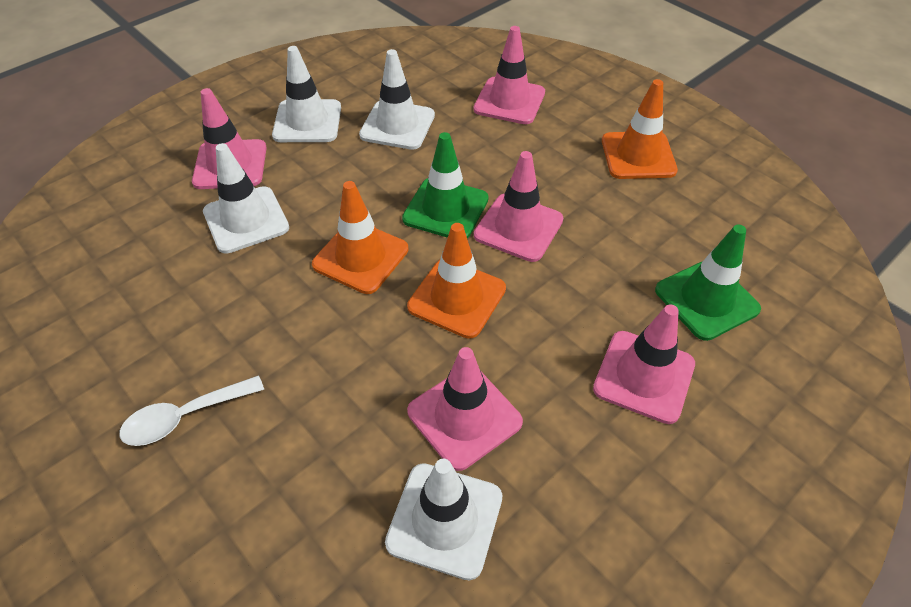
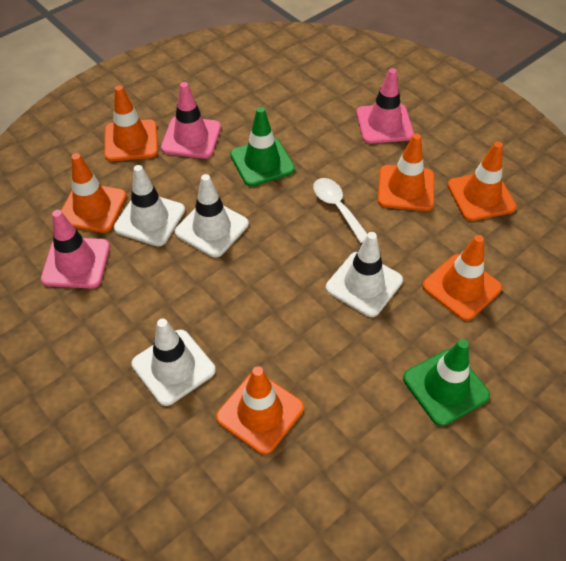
orange traffic cone: 3 -> 6
pink traffic cone: 5 -> 3

